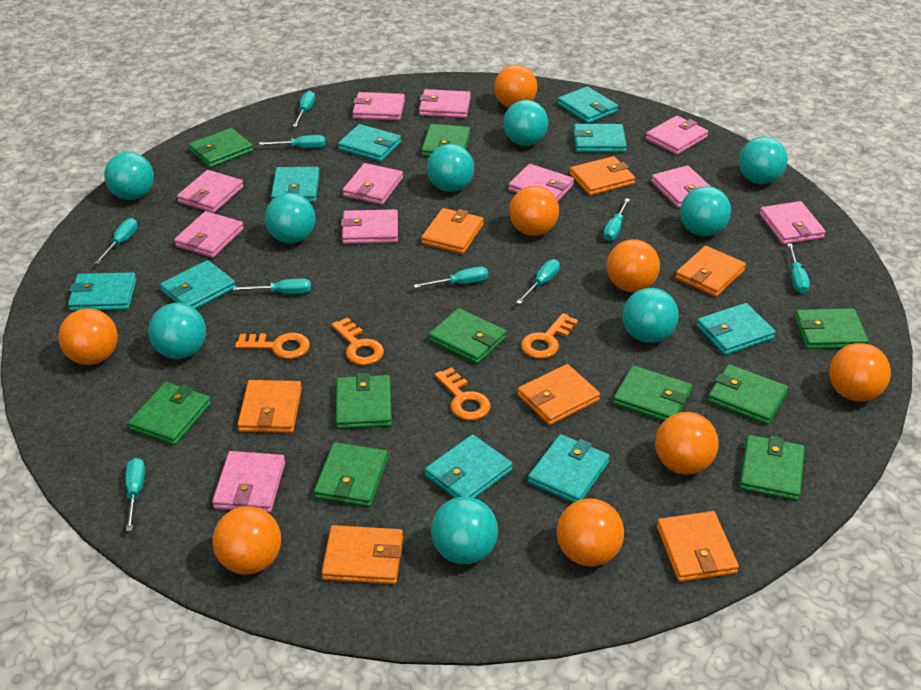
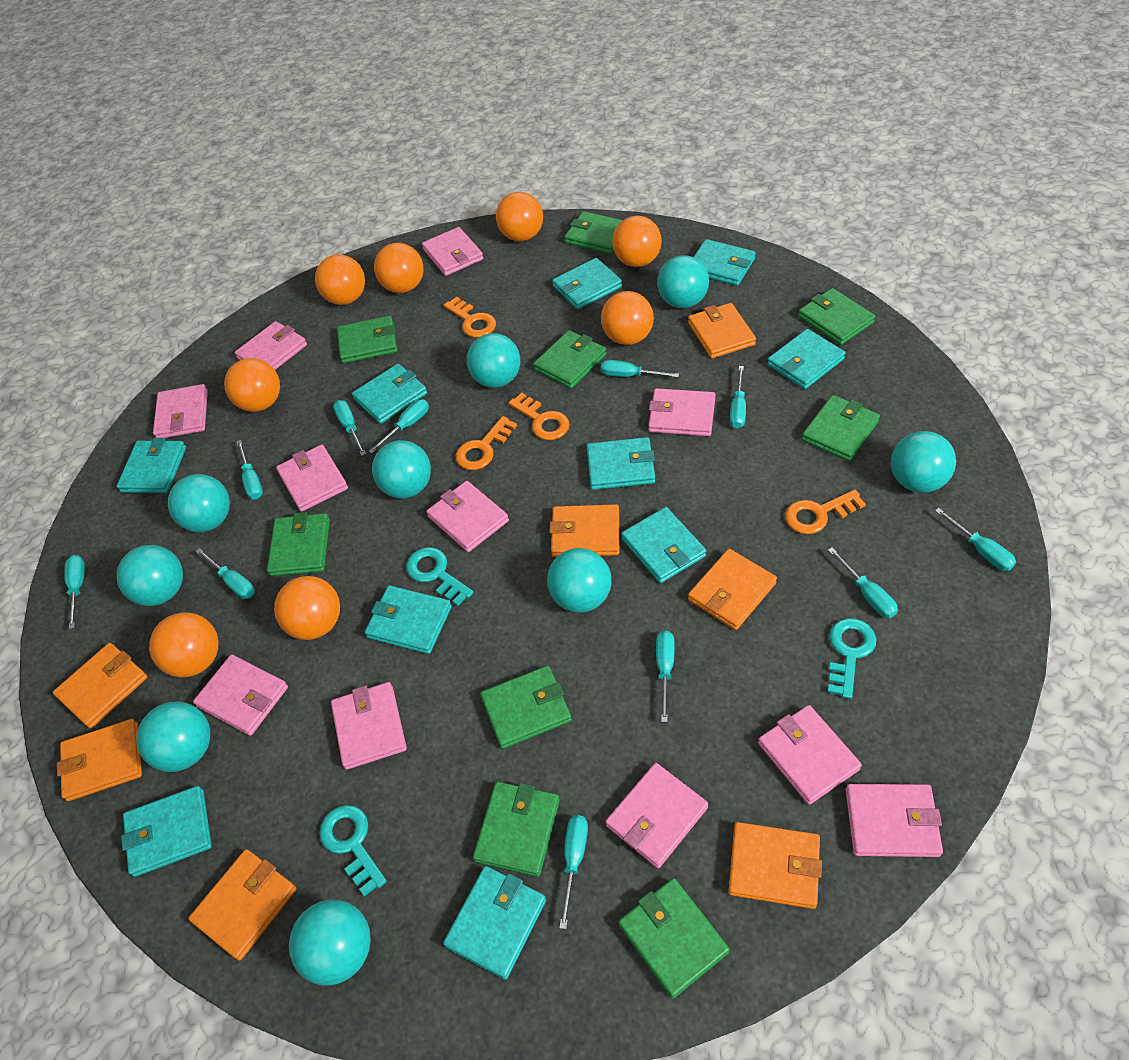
green wallet: 10 -> 9
turquoise key: 0 -> 3
turquoise screwdriver: 9 -> 11
turquoise wallet: 9 -> 10

